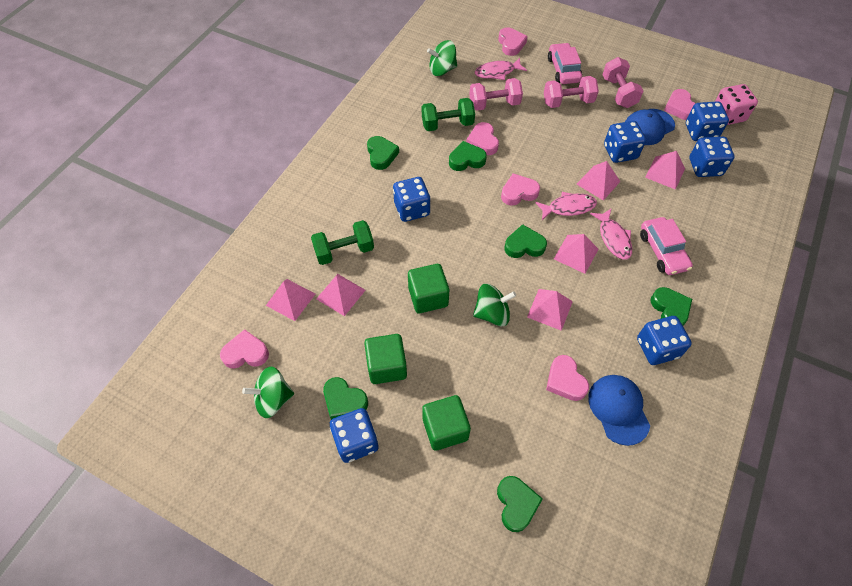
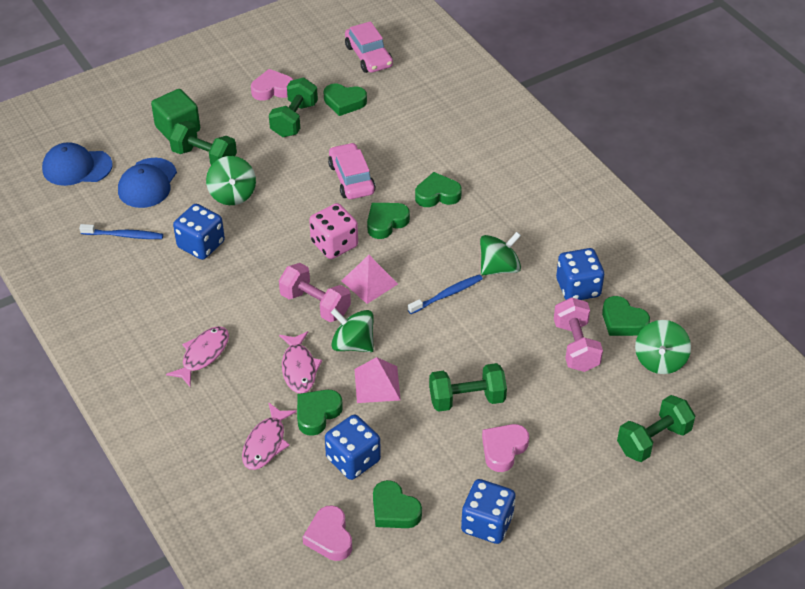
blue dice: 6 -> 4
blue toothbrush: 0 -> 2
green cube: 3 -> 1
green dumbbell: 2 -> 4
green spinning top: 3 -> 4
pink dumbbell: 3 -> 2
pink heart: 6 -> 3
pink pyramid: 6 -> 2

